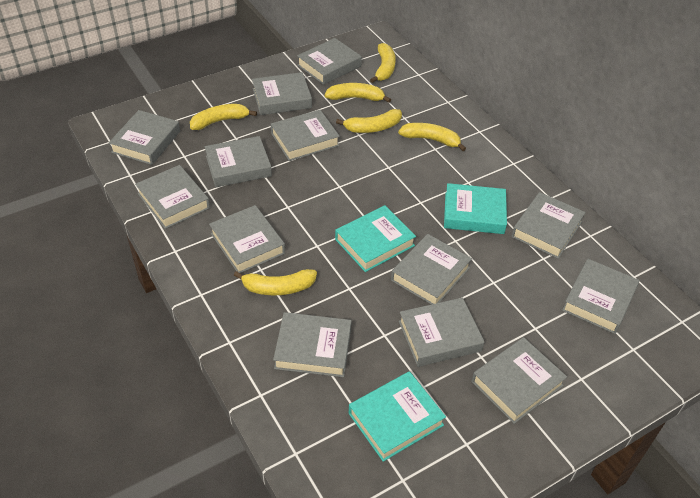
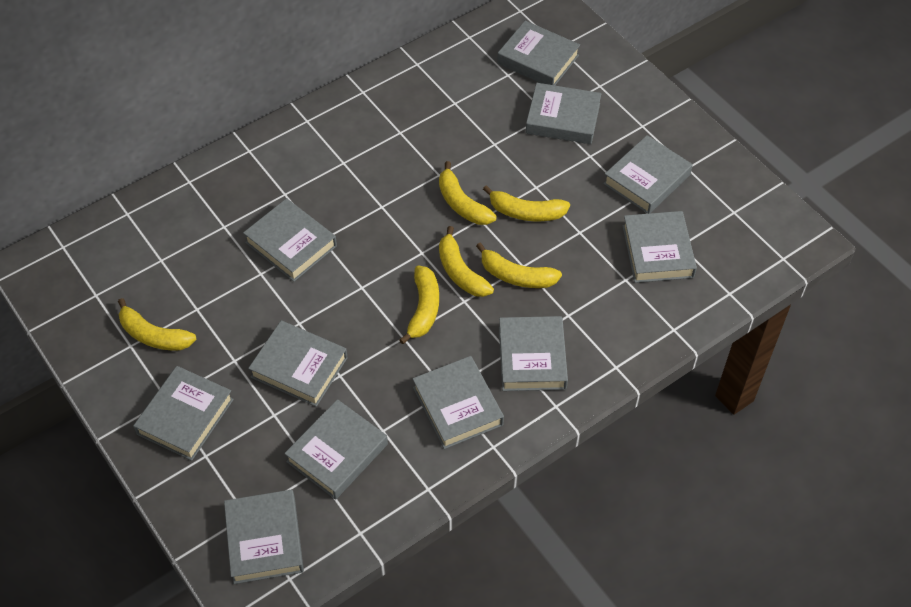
grey book: 13 -> 11
turquoise book: 3 -> 0

